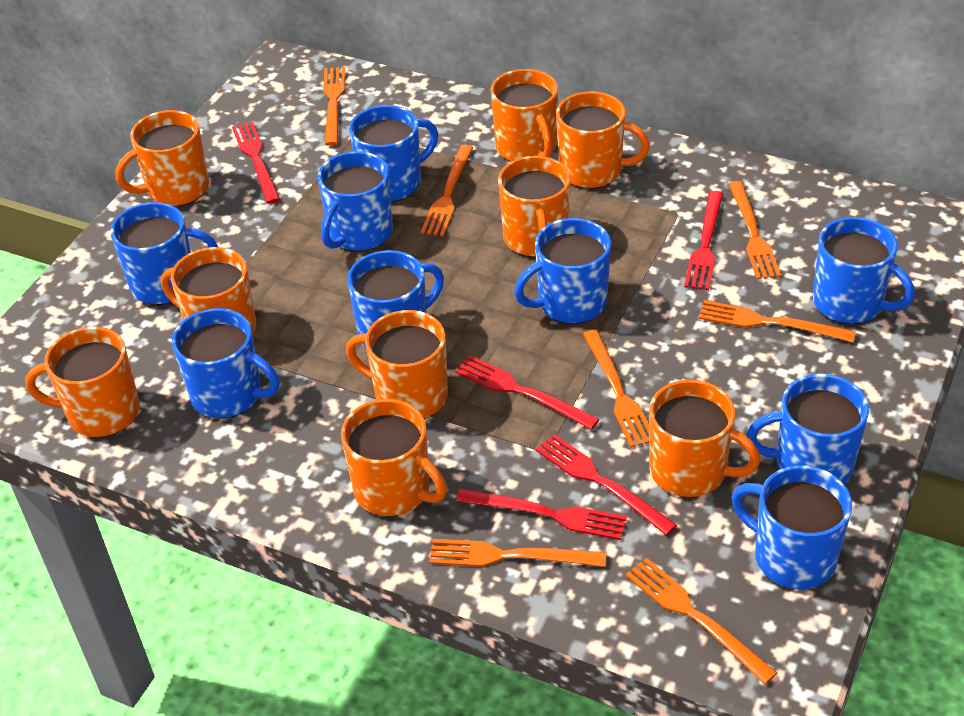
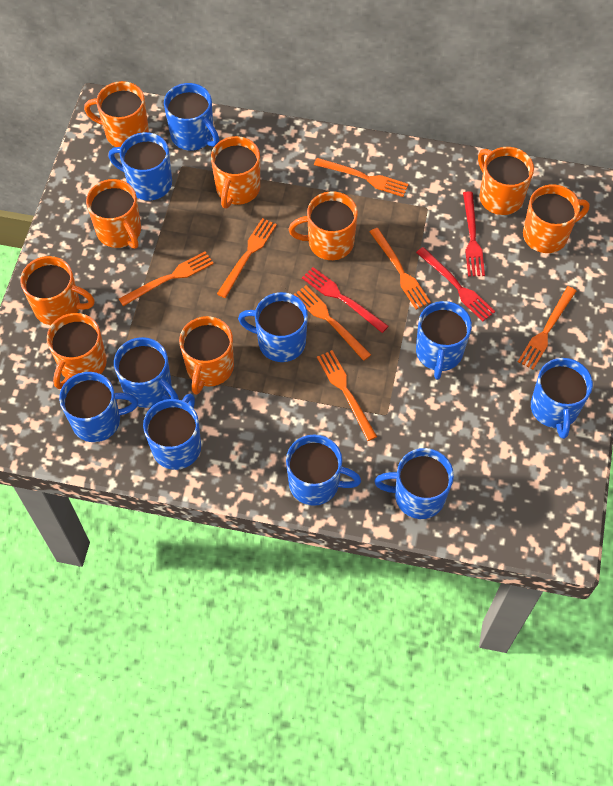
blue mug: 9 -> 10
red fork: 5 -> 3

